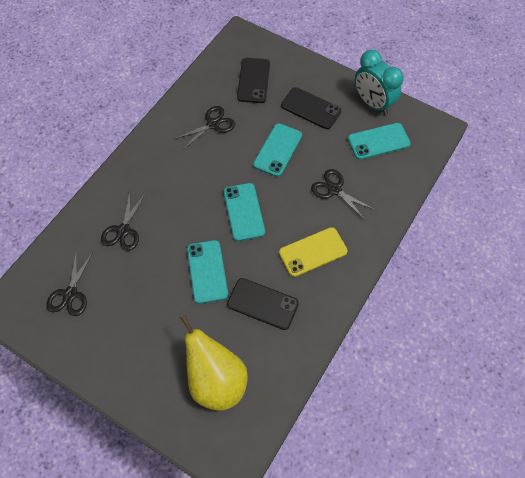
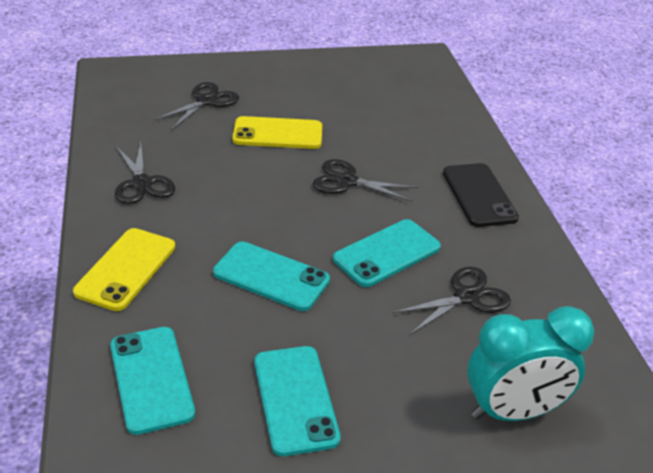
black phone: 3 -> 1
yellow pear: 1 -> 0
yellow phone: 1 -> 2

